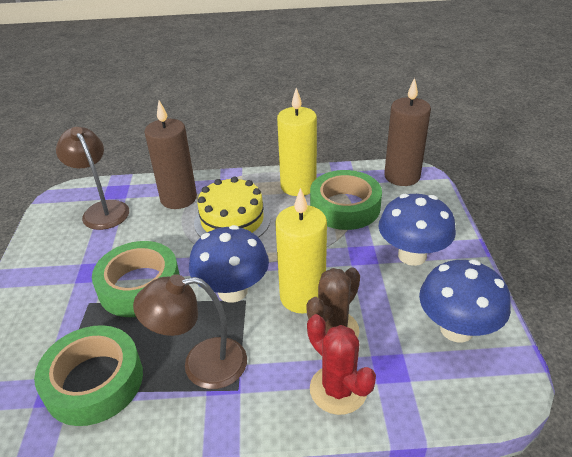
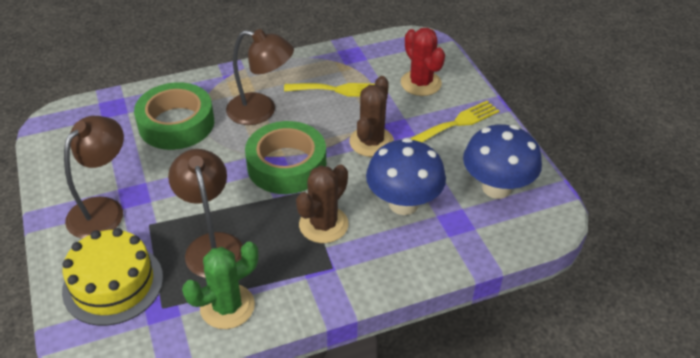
blue mushroom: 3 -> 2
brown cactus: 1 -> 2
brown candle: 2 -> 0
brown lamp: 2 -> 3
green cactus: 0 -> 1
green tape: 3 -> 2
yellow candle: 2 -> 0
yellow fork: 0 -> 2

